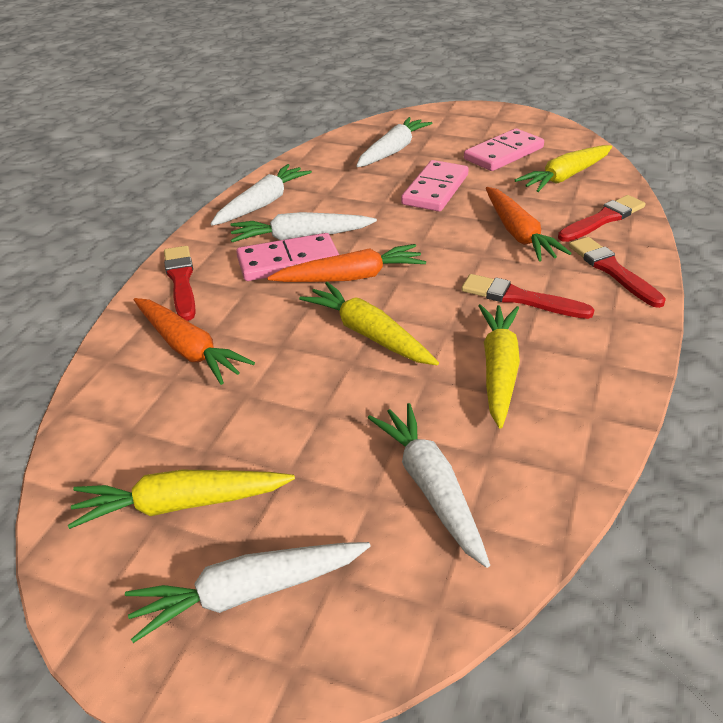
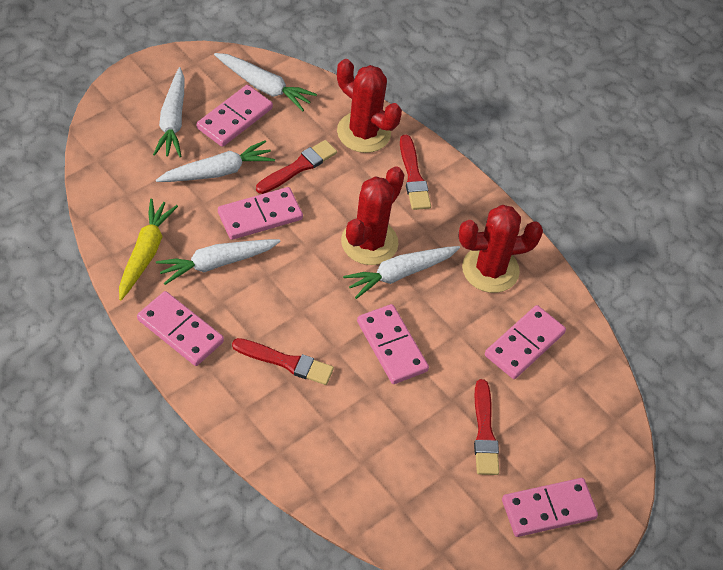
orange carrot: 3 -> 0
pink domino: 3 -> 6
red cactus: 0 -> 3
yellow carrot: 4 -> 1

